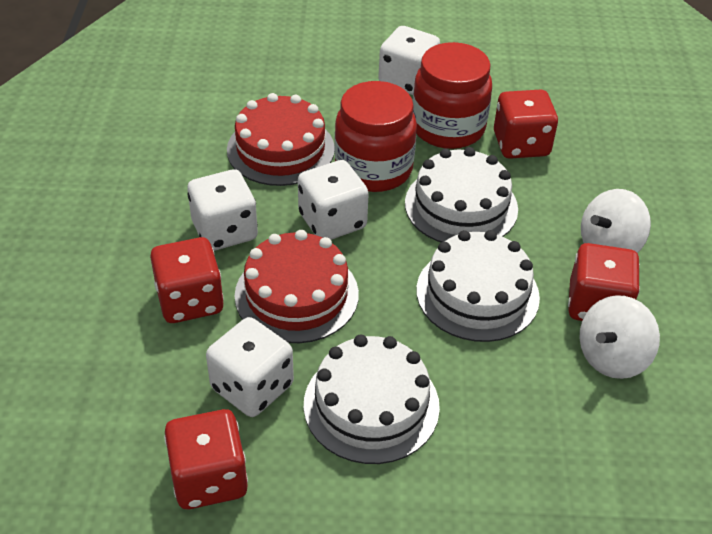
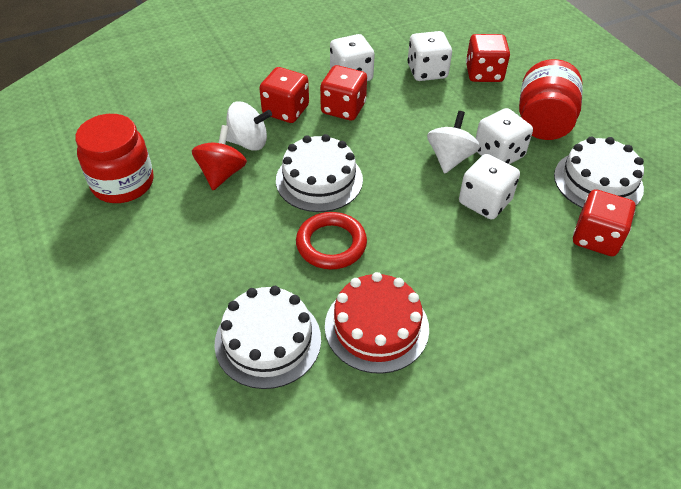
red cake: 2 -> 1
red ring: 0 -> 1
red spinning top: 0 -> 1

